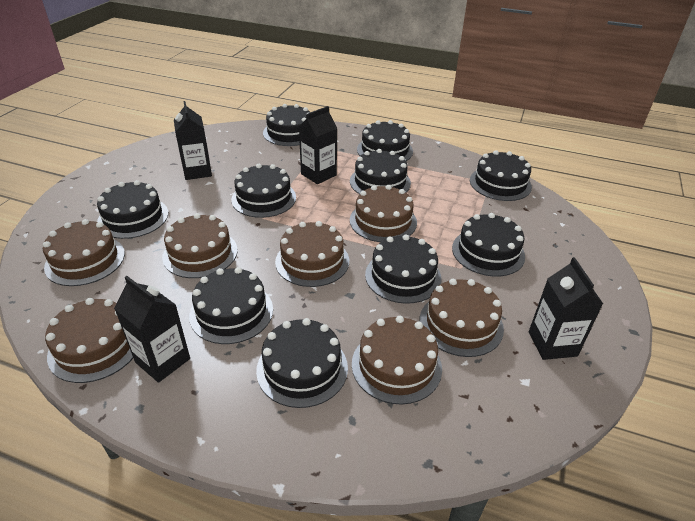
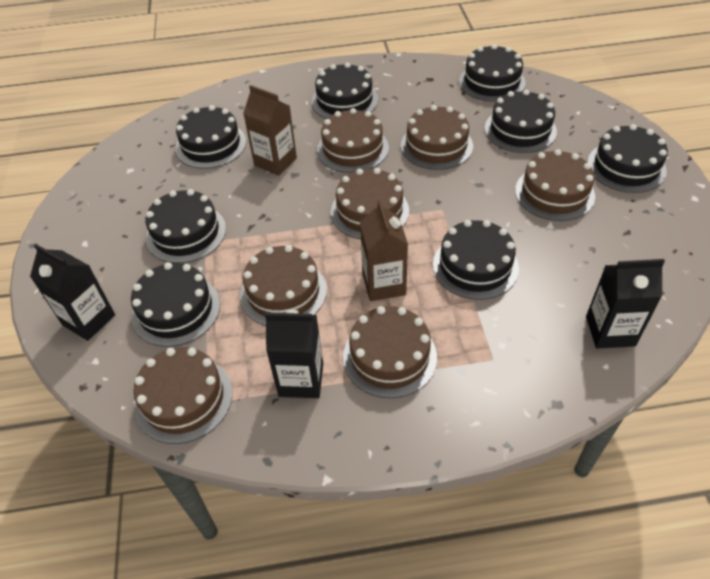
black cake: 10 -> 8
black carton: 4 -> 3
brown carton: 0 -> 2

